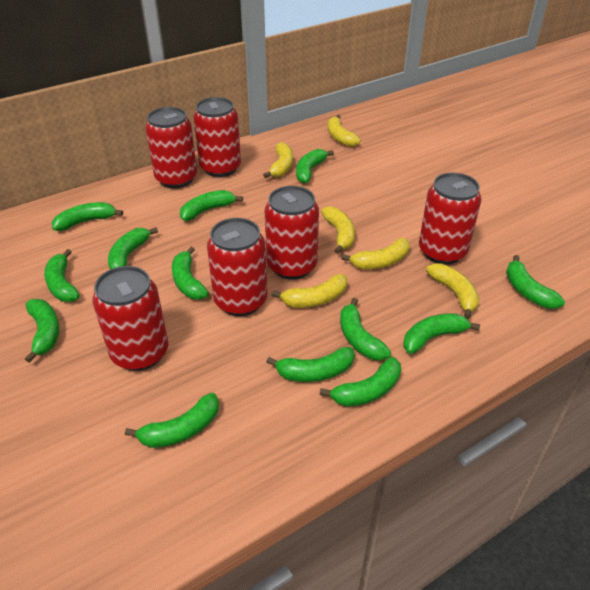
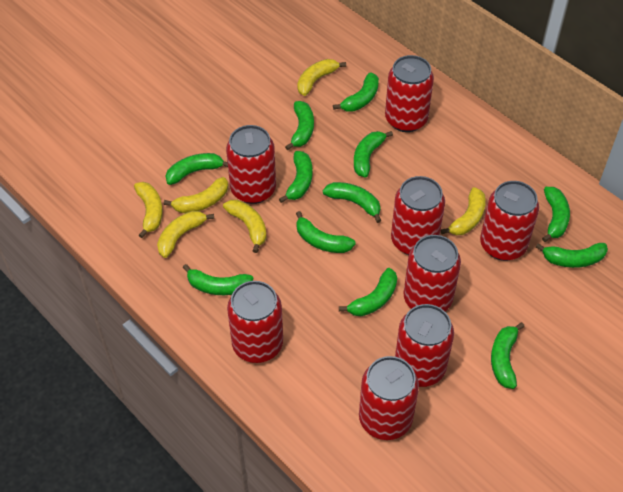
green banana: 13 -> 12
red can: 6 -> 8

